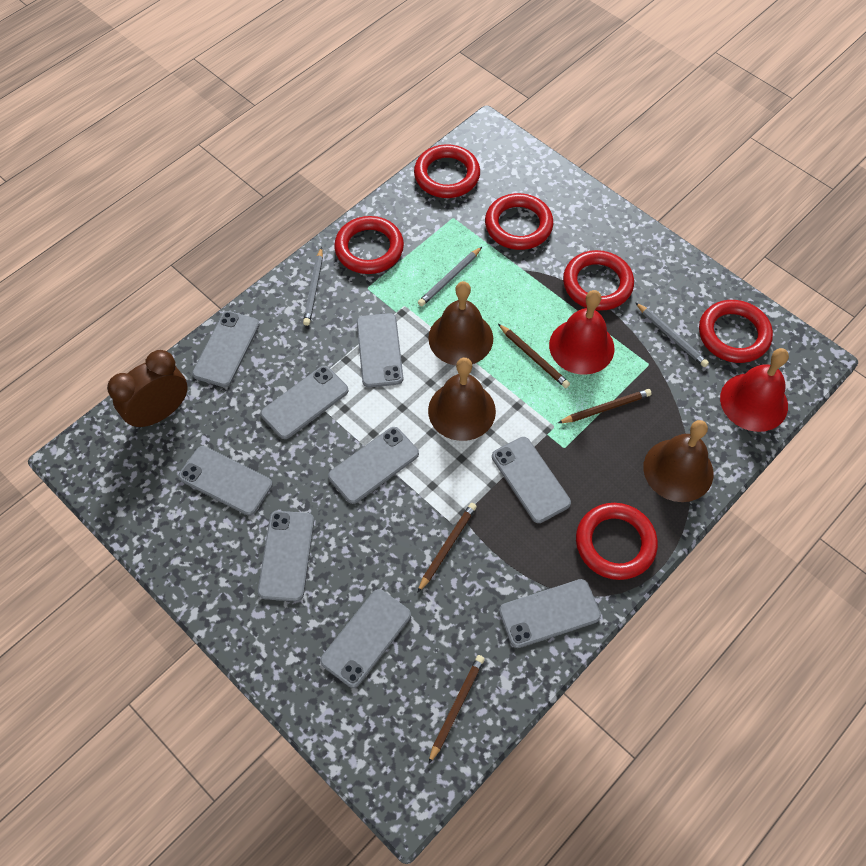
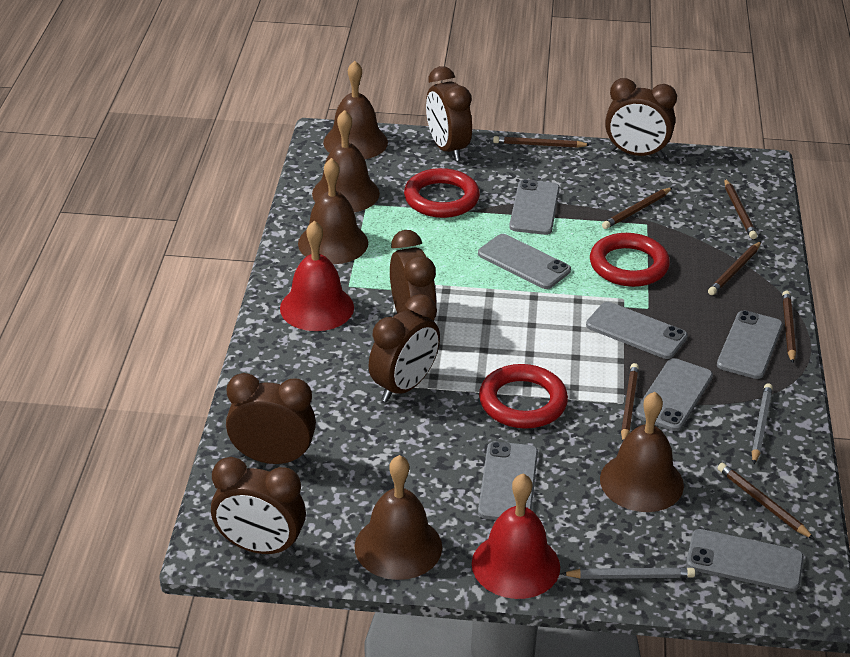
brown bell: 3 -> 5
brown clock: 1 -> 6
brown pencil: 4 -> 7
grey pencil: 3 -> 2
grey phone: 9 -> 7
red ring: 6 -> 3

